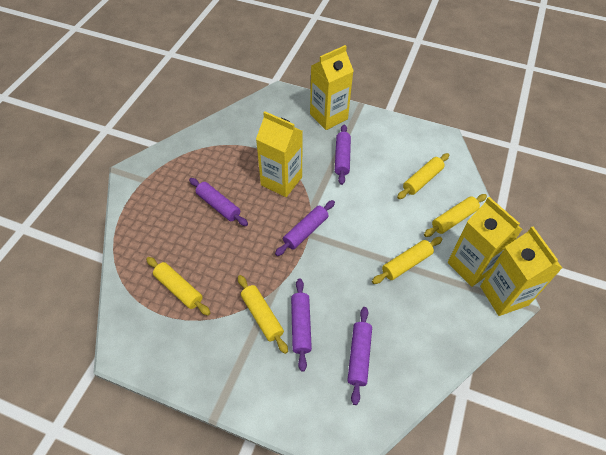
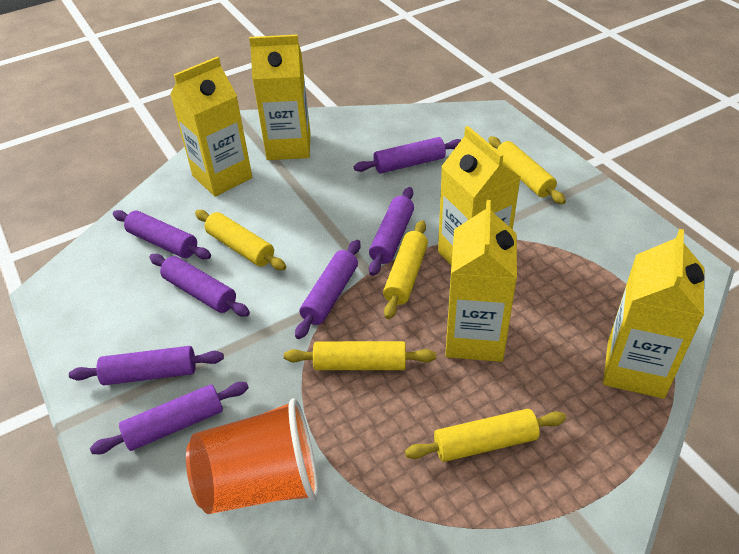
orange cup: 0 -> 1
purple rolling pin: 5 -> 7
yellow carton: 4 -> 5

